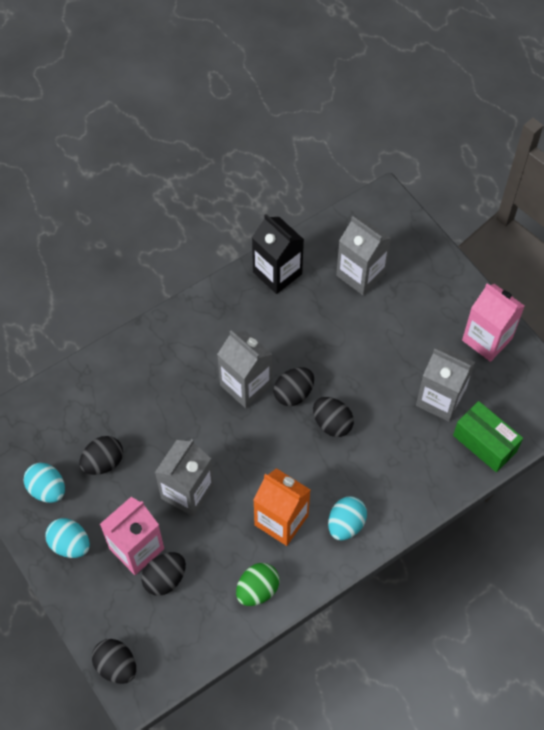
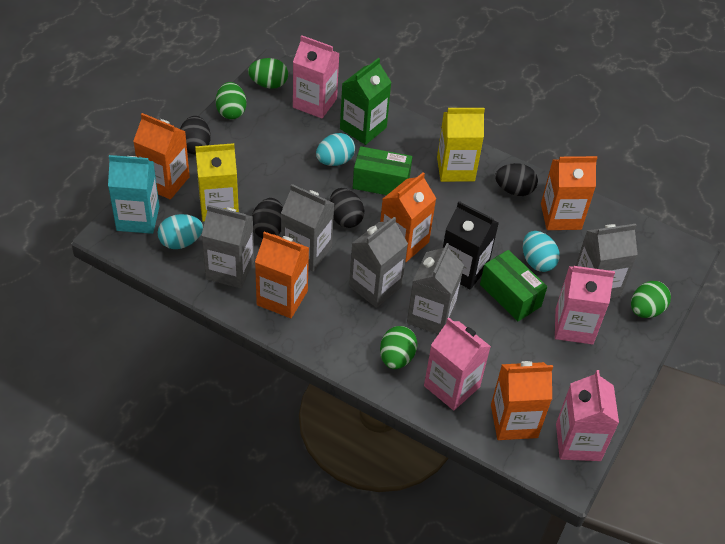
black egg: 5 -> 4
green box: 1 -> 2
green carton: 0 -> 1
green egg: 1 -> 4
grey carton: 4 -> 5
orange carton: 1 -> 5
pink carton: 2 -> 4
turquoise carton: 0 -> 1
yellow carton: 0 -> 2

